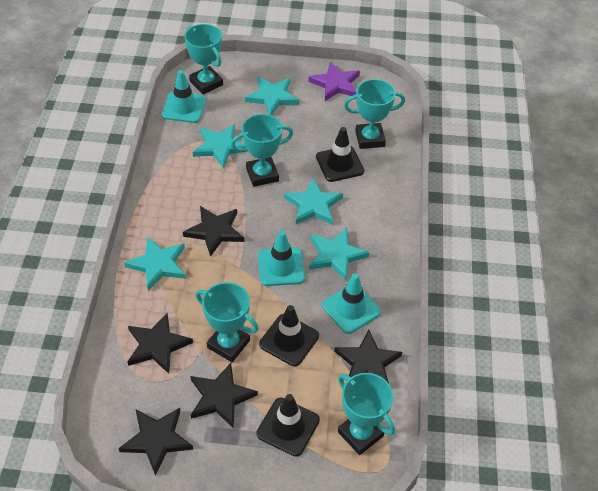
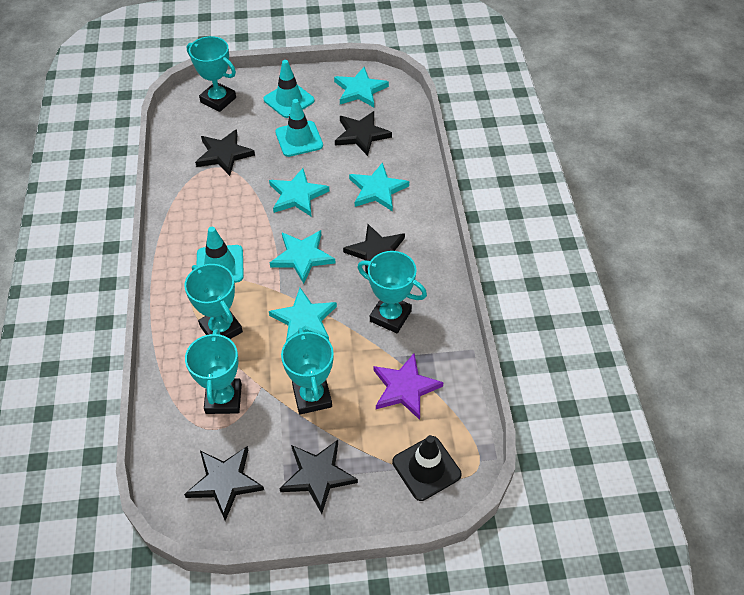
black traffic cone: 3 -> 1

